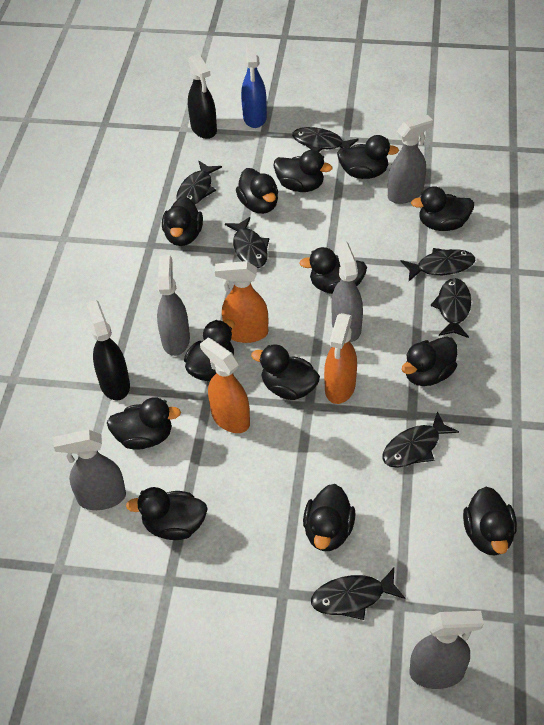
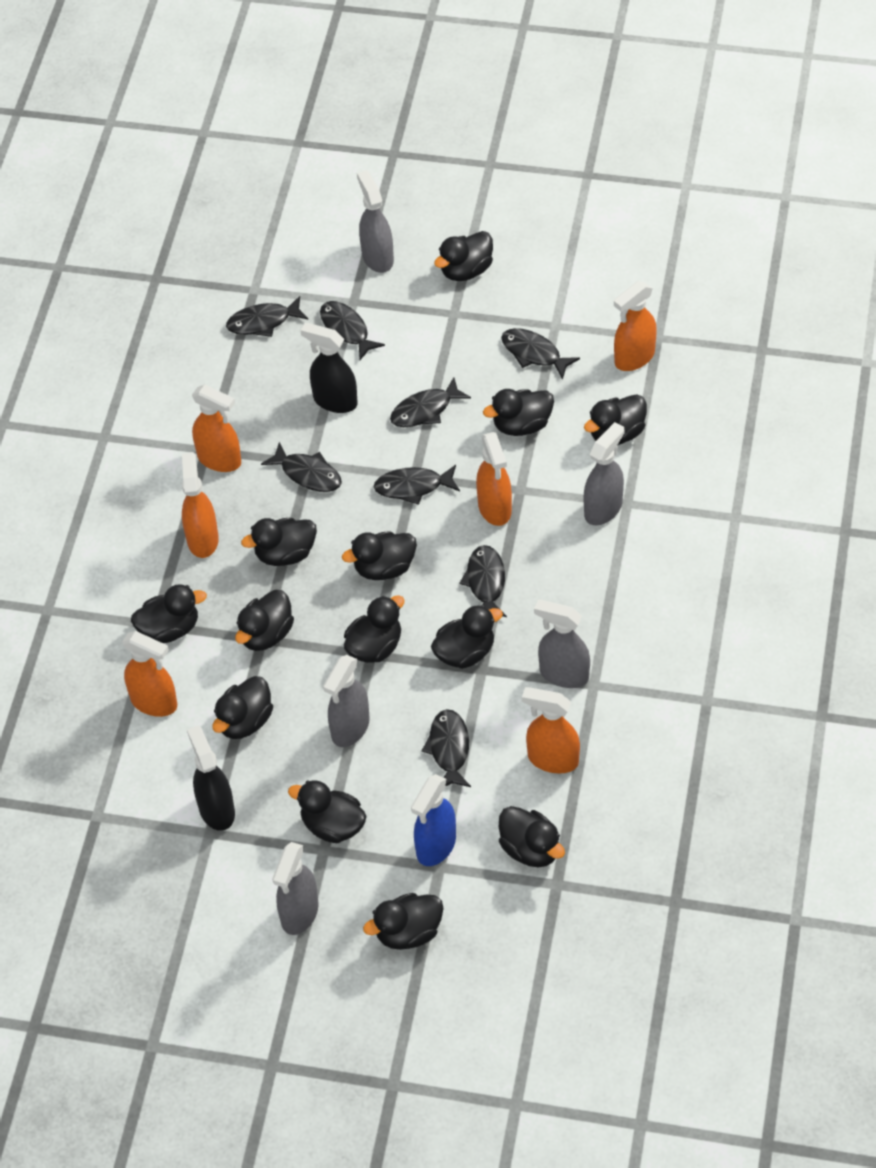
black fish: 7 -> 8
orange spray bottle: 3 -> 6

